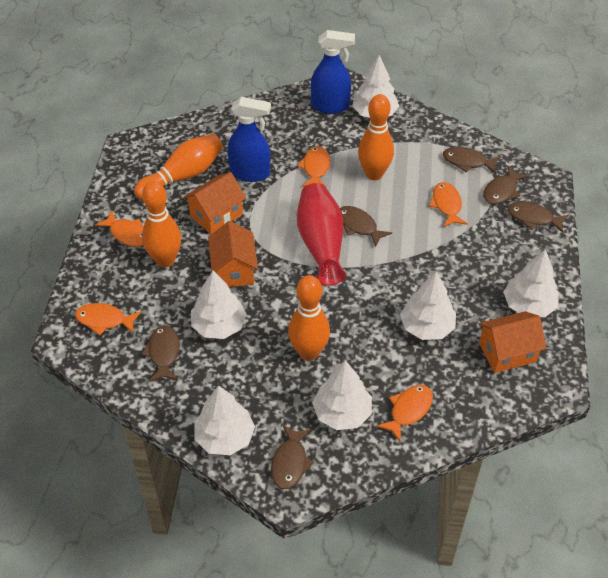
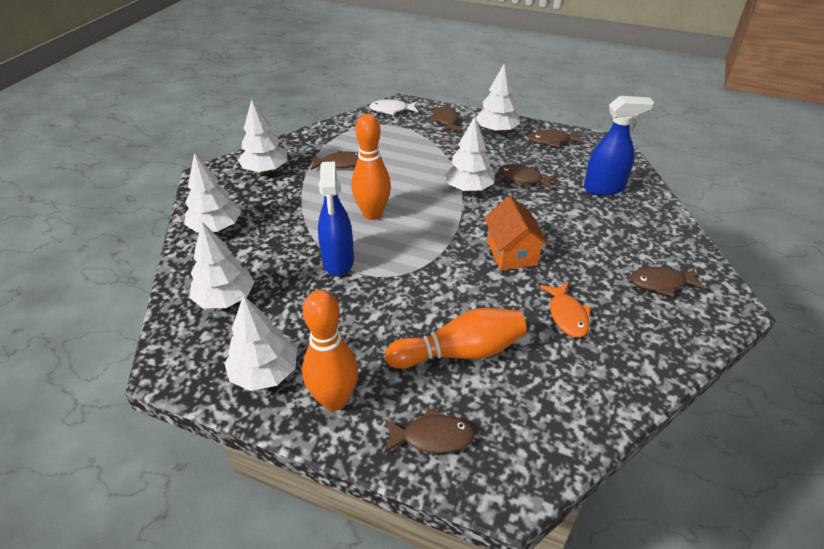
orange bowling pin: 4 -> 3
orange fish: 5 -> 1
orange house: 3 -> 1
red vase: 1 -> 0
white fish: 0 -> 1

